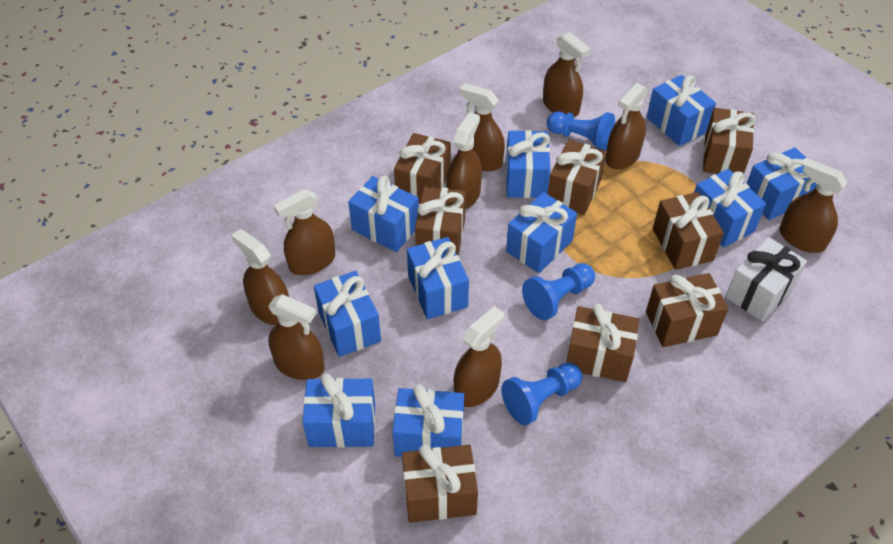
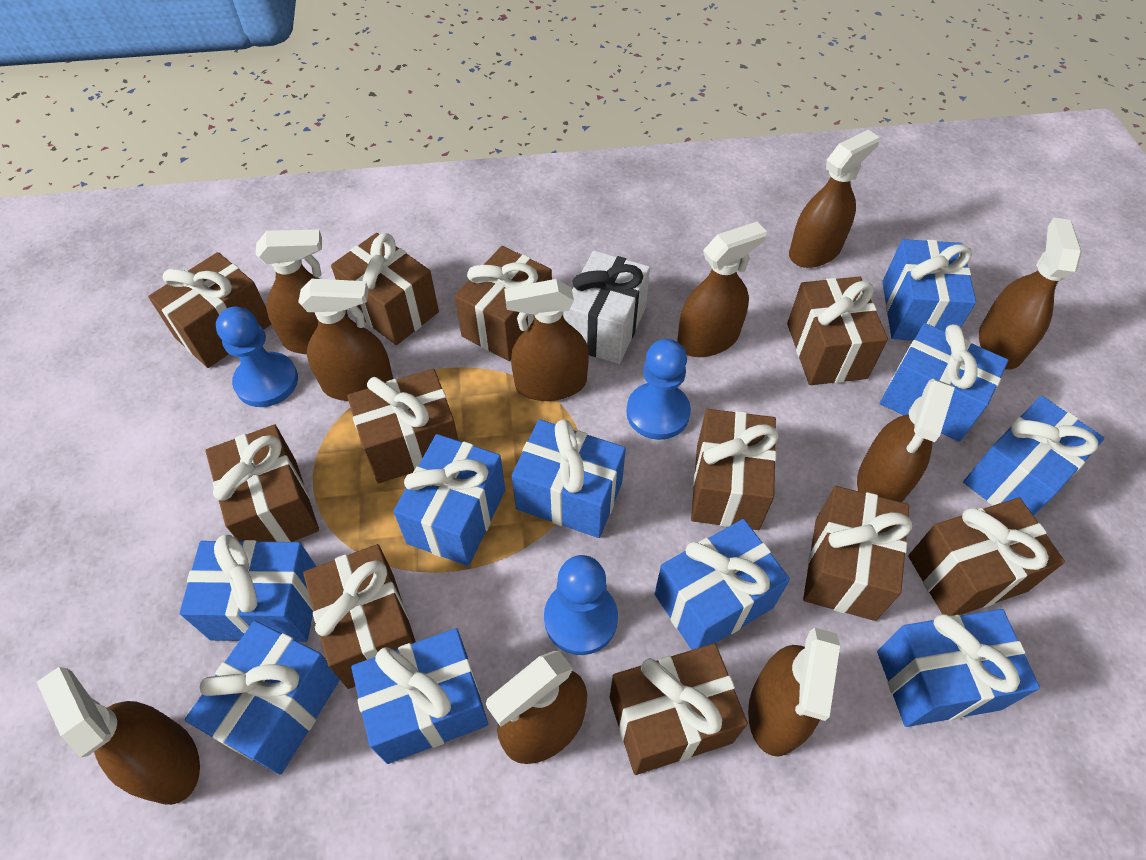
brown gift: 8 -> 11
brown spray bottle: 9 -> 10

